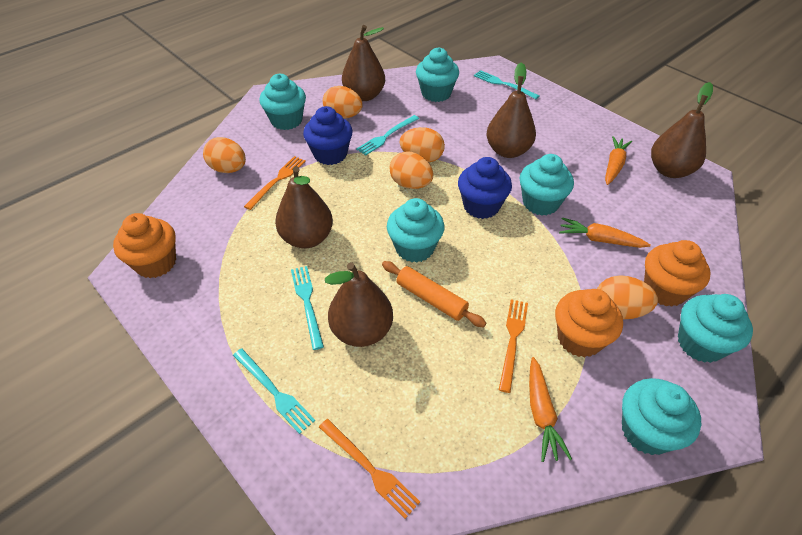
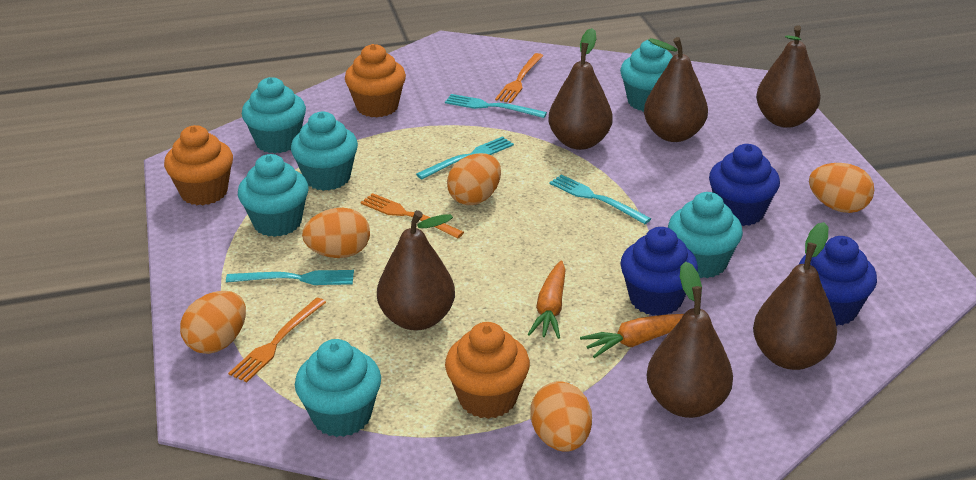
blue cupcake: 2 -> 3
brown pear: 5 -> 6
orange carrot: 3 -> 2
orange rolling pin: 1 -> 0

